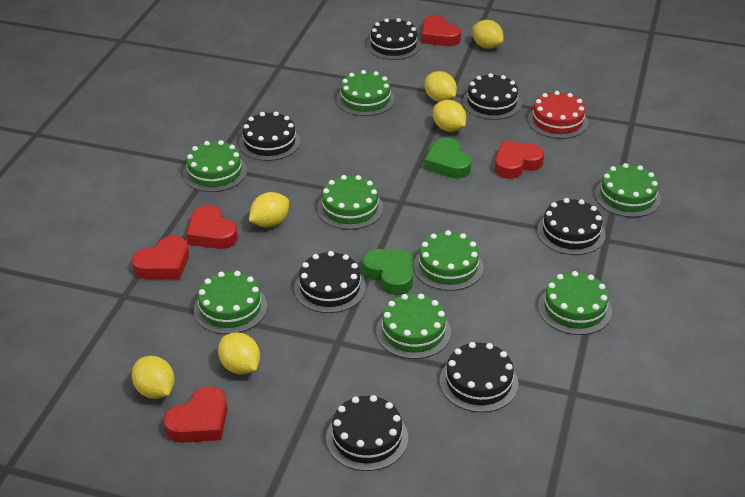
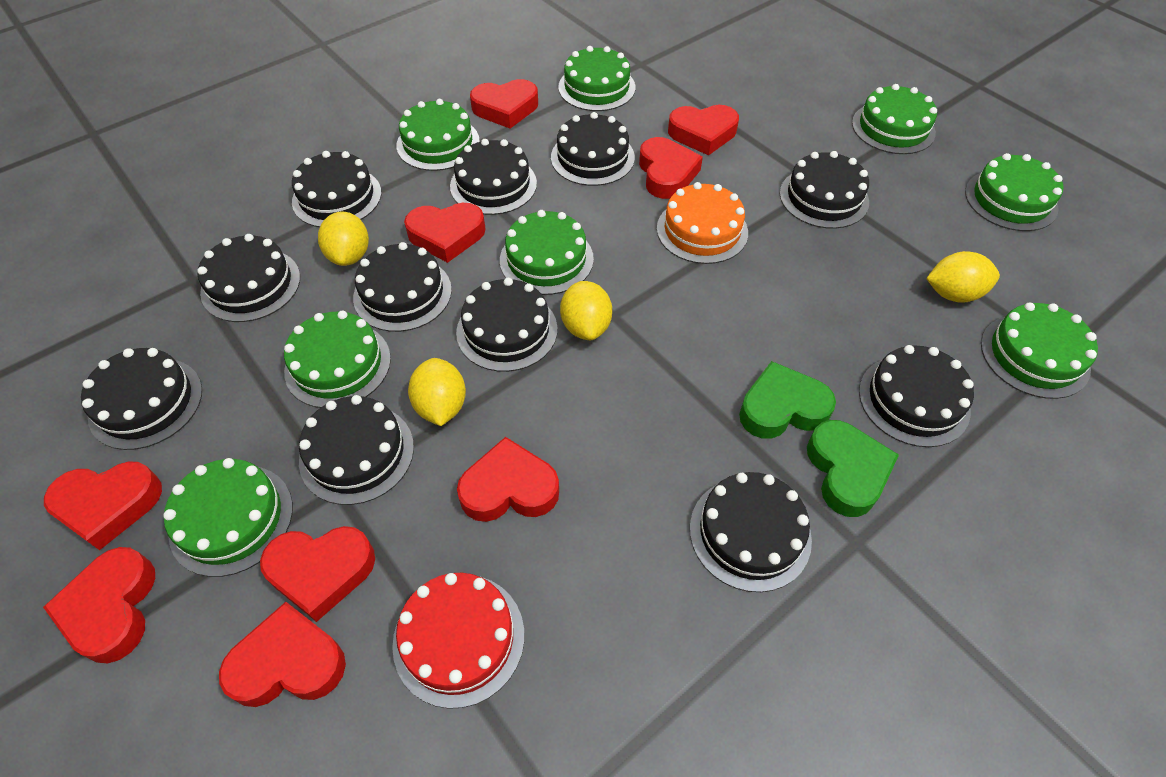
black cake: 7 -> 11
orange cake: 0 -> 1
red heart: 5 -> 9
yellow lemon: 6 -> 4

